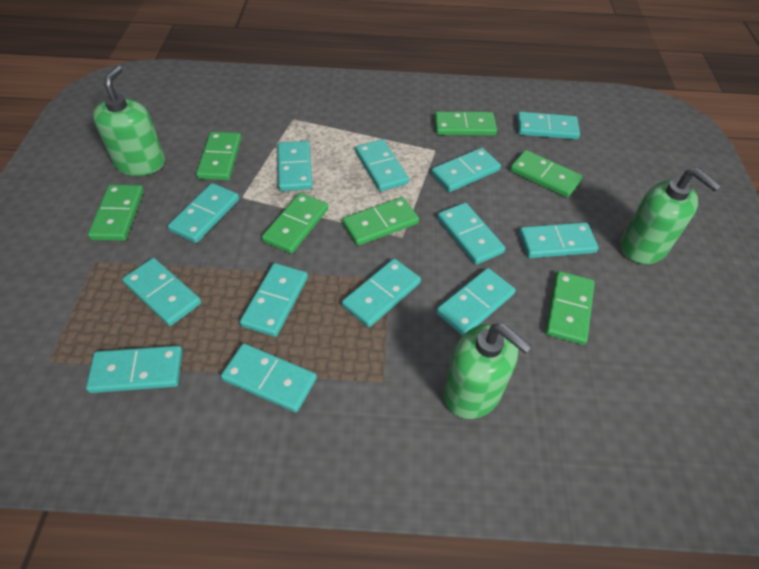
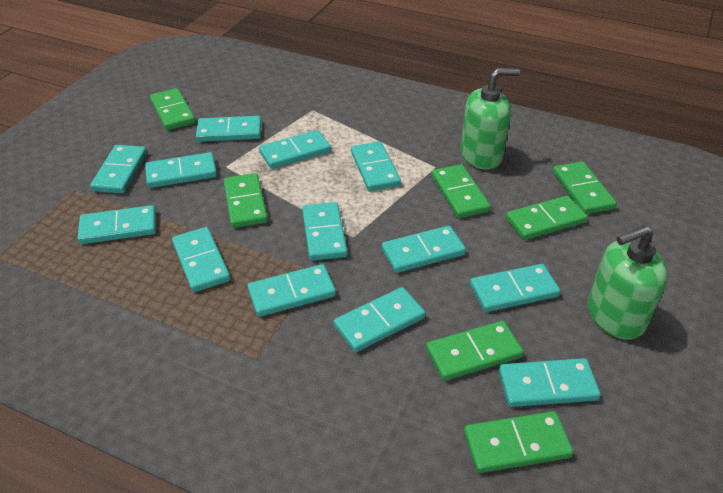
green soap dispenser: 3 -> 2

